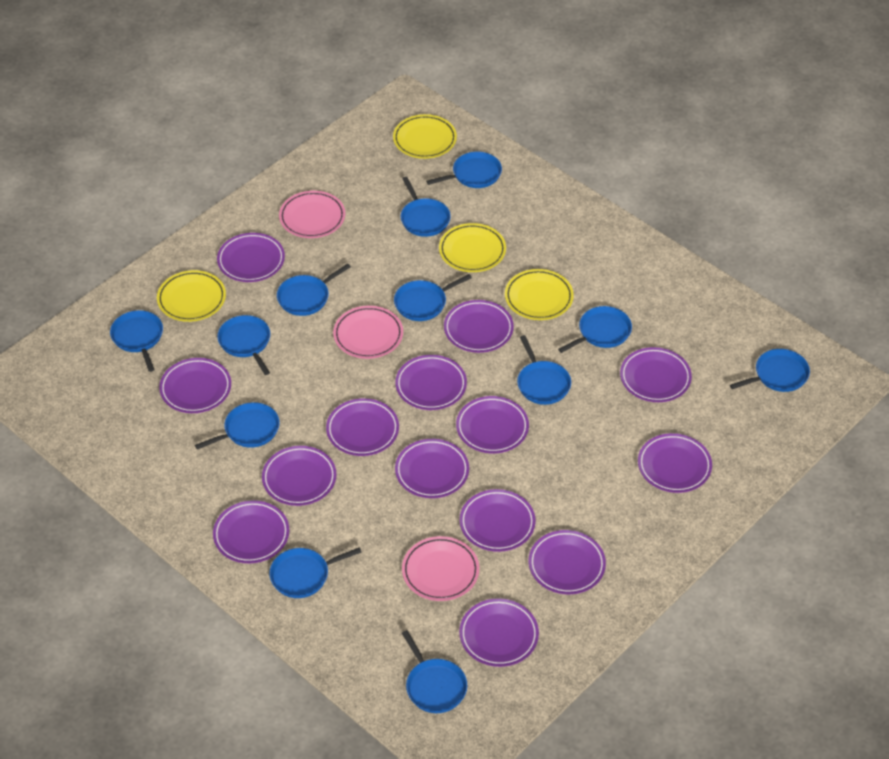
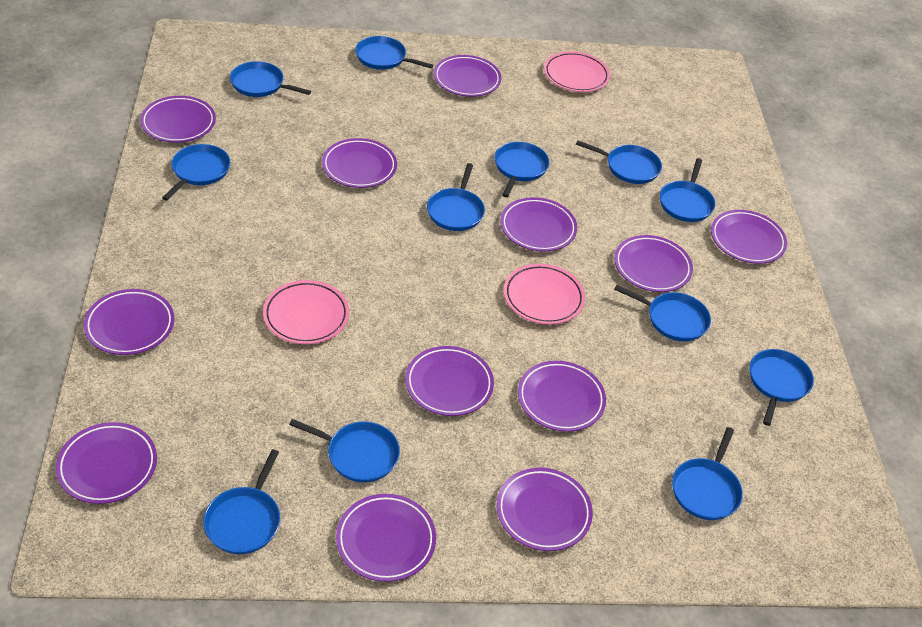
purple plate: 14 -> 12
yellow plate: 4 -> 0

